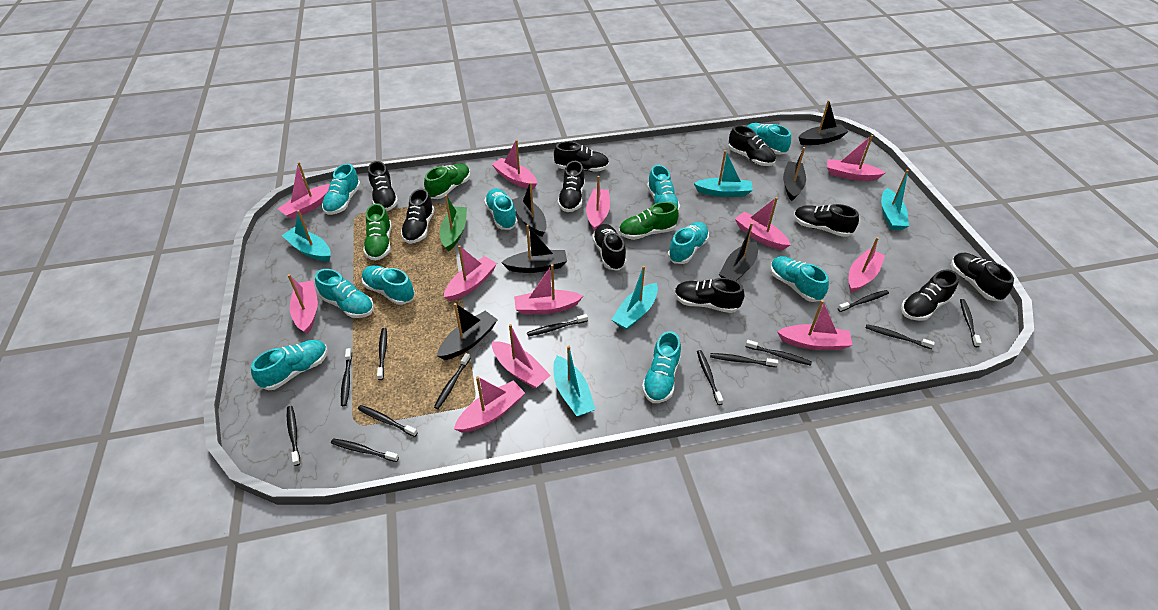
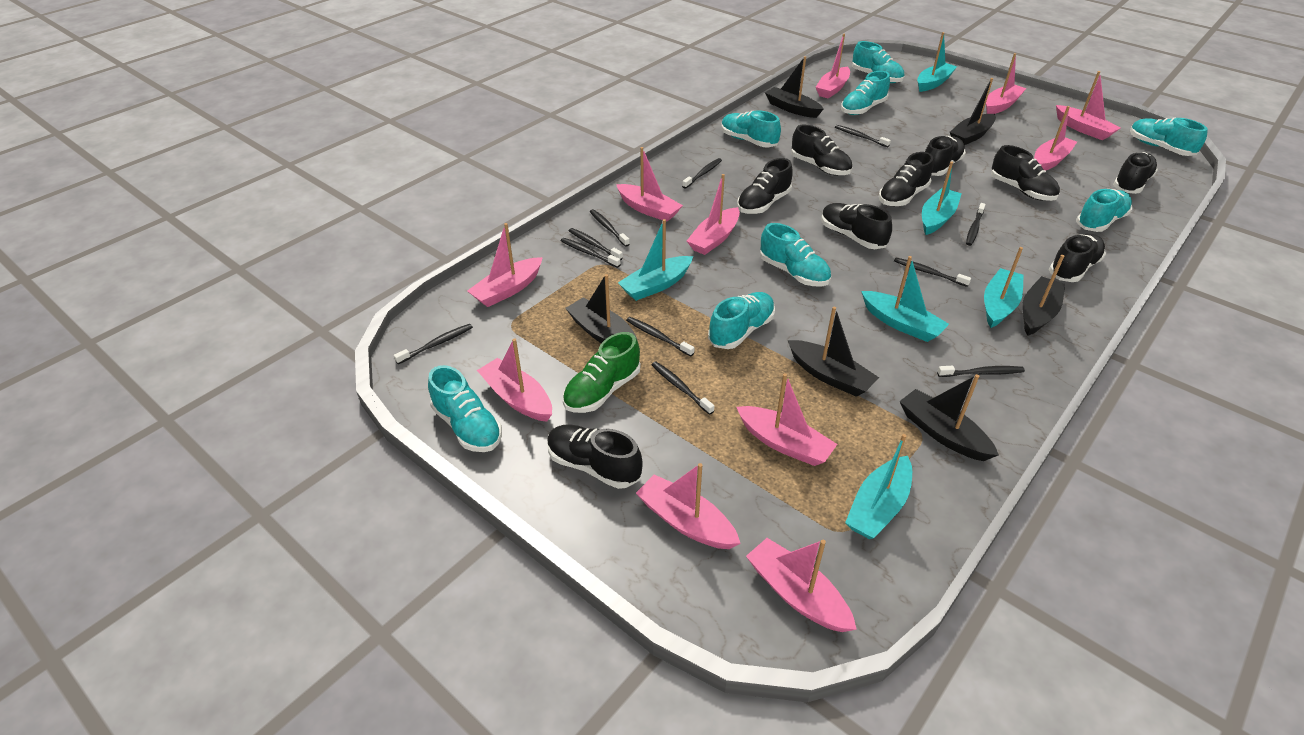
black shoe: 10 -> 9
black toothbrush: 13 -> 11
green boat: 1 -> 0
green shoe: 3 -> 1
pink boat: 12 -> 11
turquoise boat: 5 -> 6
turquoise shoe: 10 -> 8

